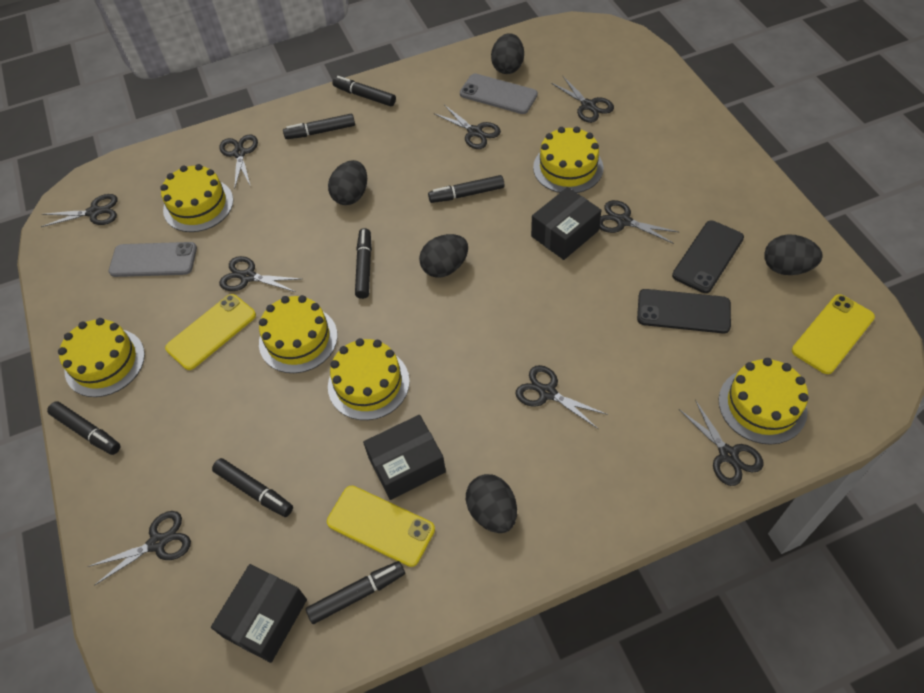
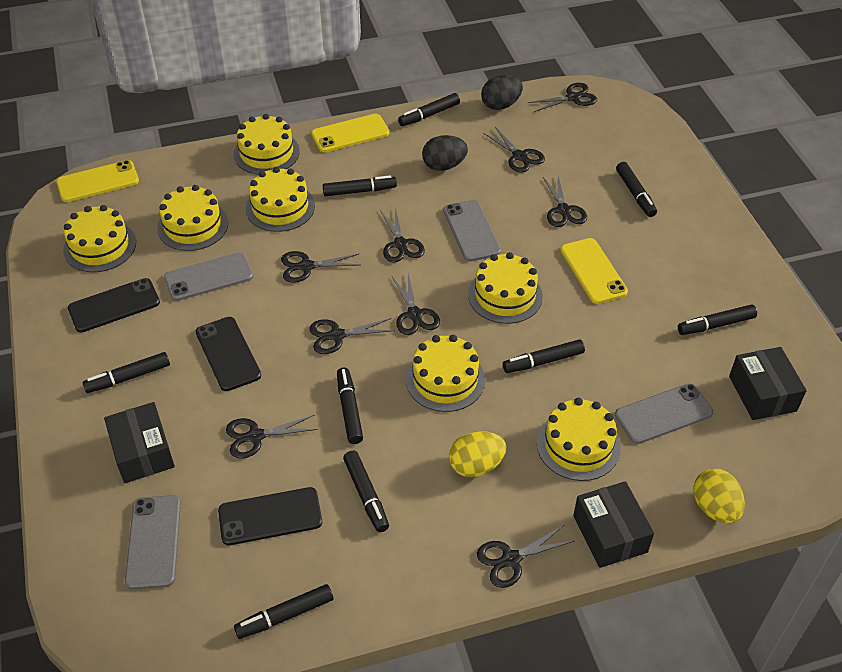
black egg: 5 -> 2
black marker: 7 -> 9
black phone: 2 -> 3
grey phone: 2 -> 4
yellow cake: 6 -> 7
yellow egg: 0 -> 2

